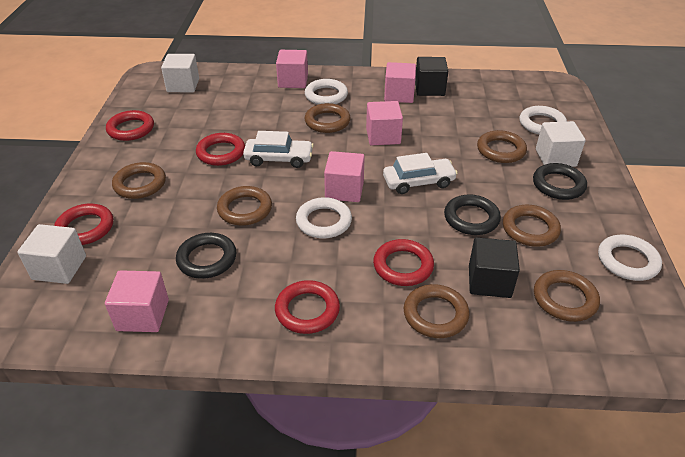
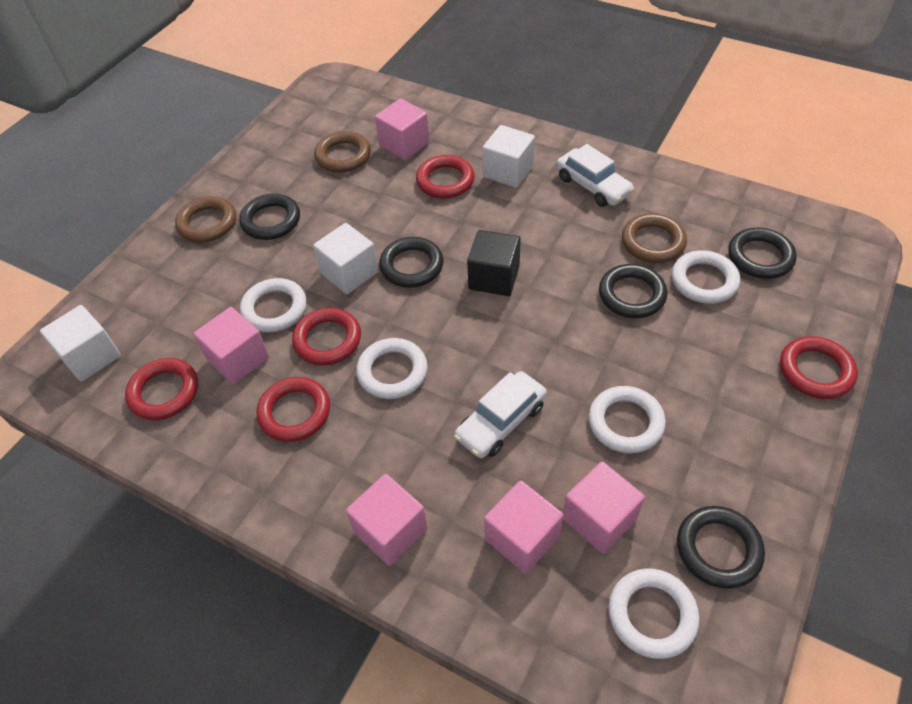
black cube: 2 -> 1
black ring: 3 -> 5
brown ring: 7 -> 3
white ring: 4 -> 5

